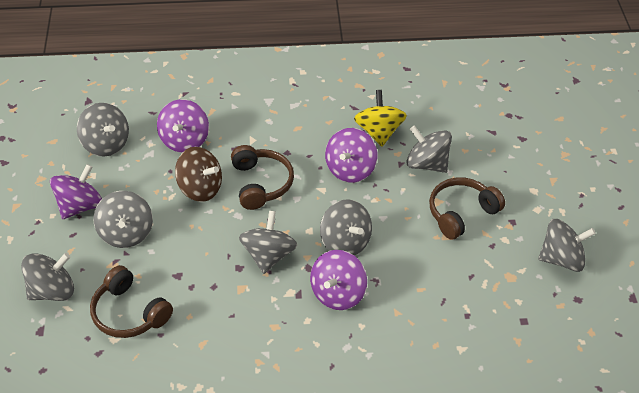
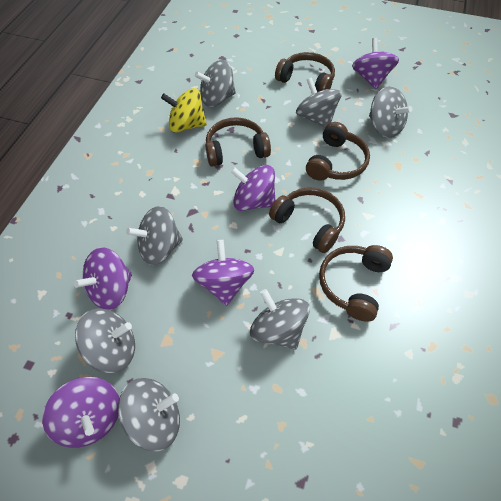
brown headphones: 3 -> 5
brown spinning top: 1 -> 0
purple spinning top: 4 -> 5

